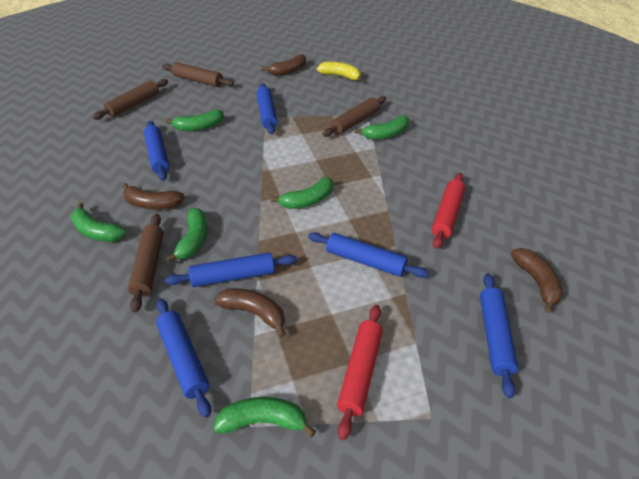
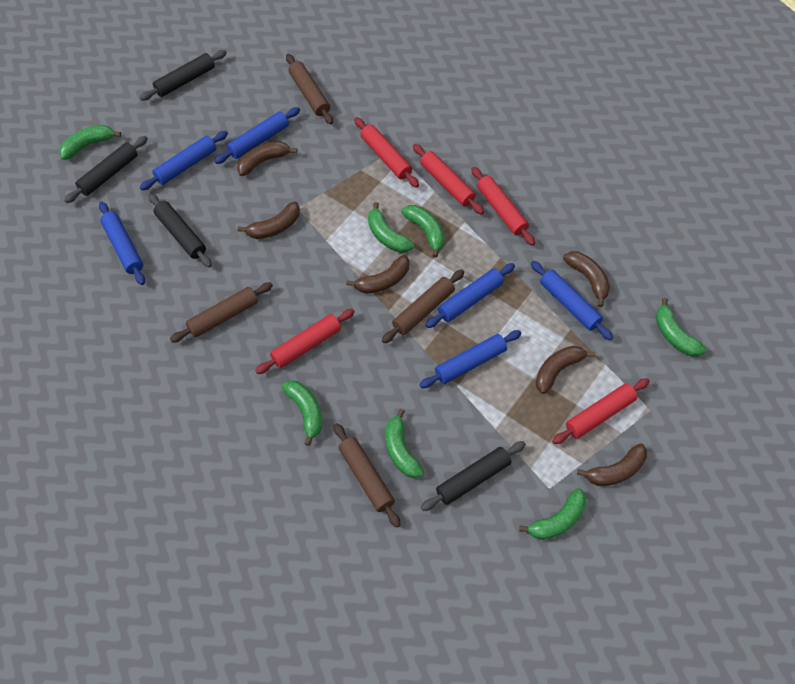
black rolling pin: 0 -> 4
brown banana: 4 -> 6
green banana: 6 -> 7
red rolling pin: 2 -> 5
yellow banana: 1 -> 0

